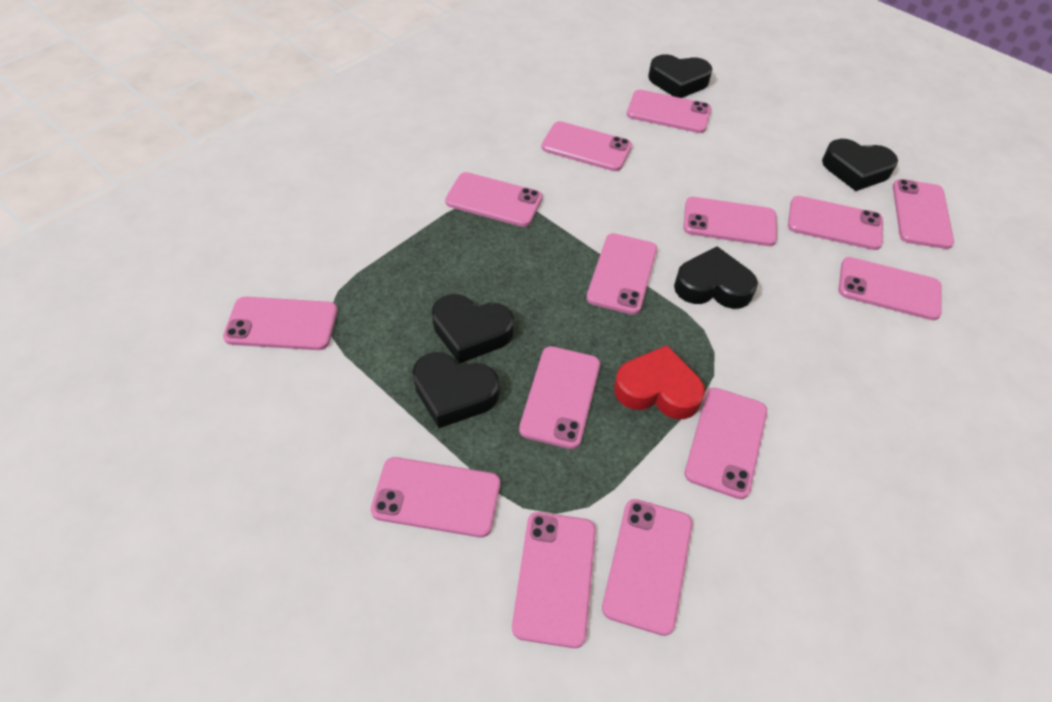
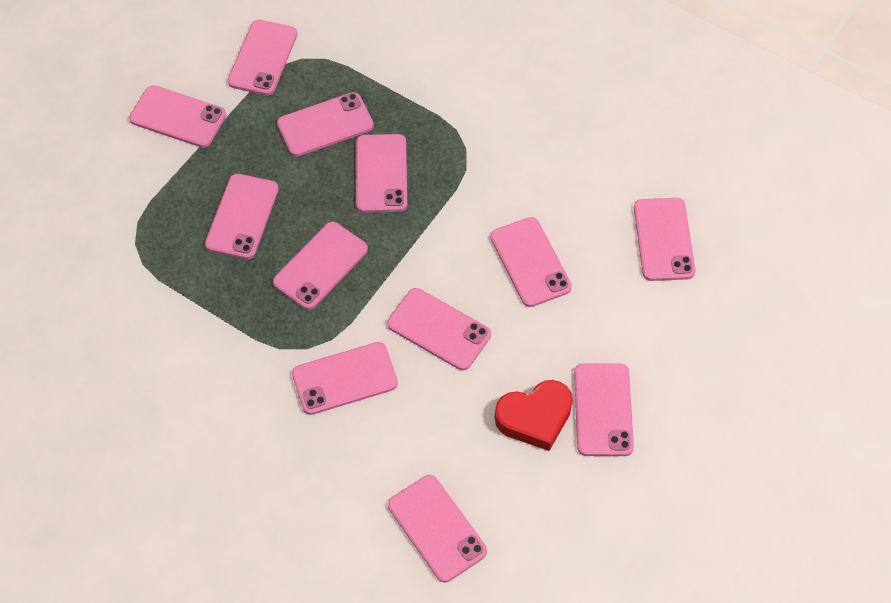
black heart: 5 -> 0
pink phone: 14 -> 12

